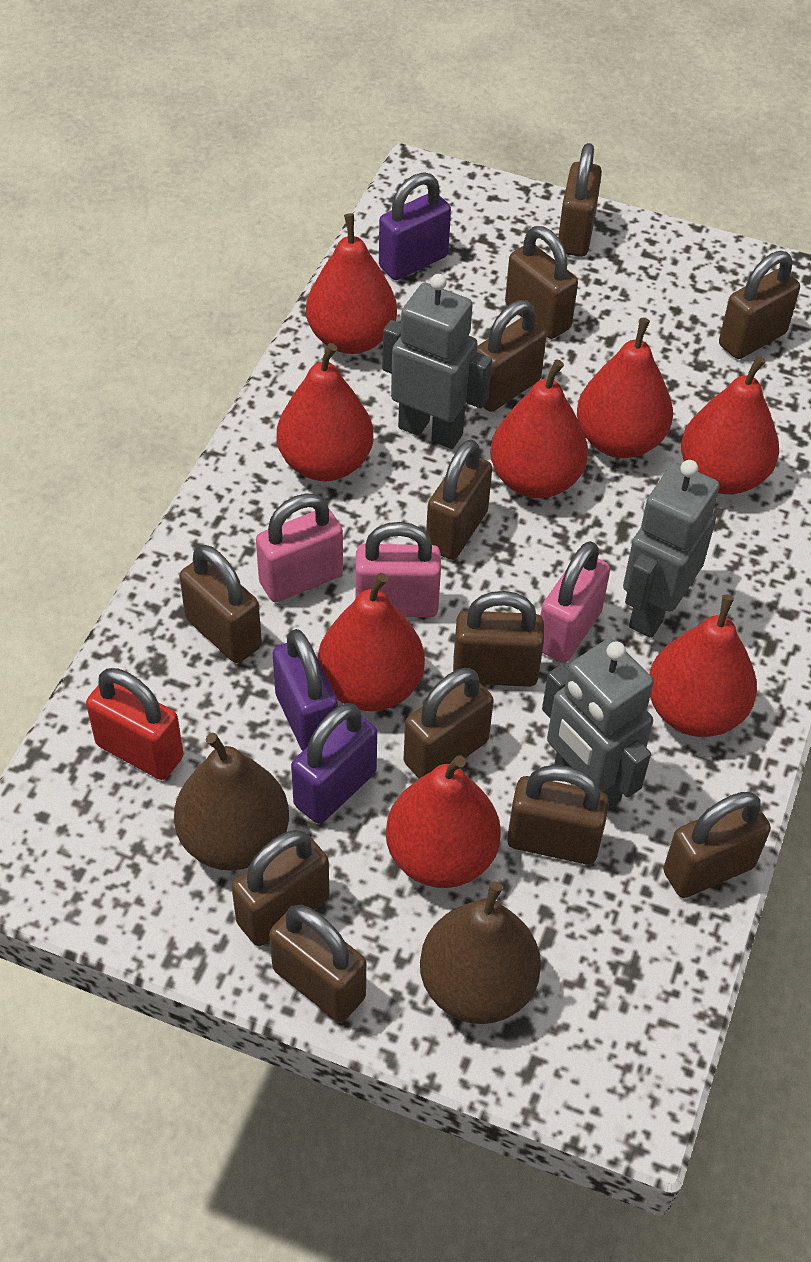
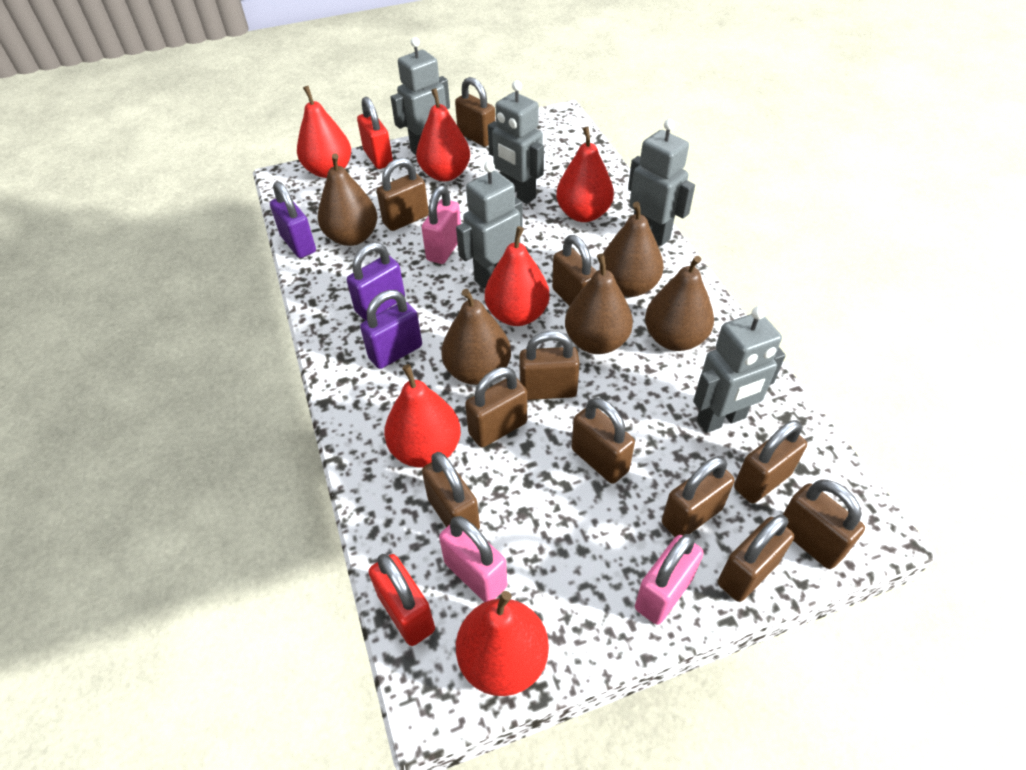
brown padlock: 12 -> 11
brown pear: 2 -> 5
grey robot: 3 -> 5
red padlock: 1 -> 2
red pear: 8 -> 6

